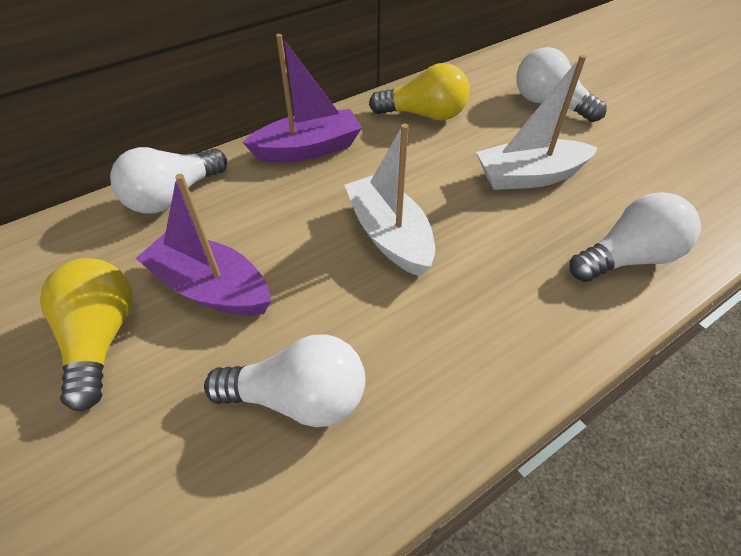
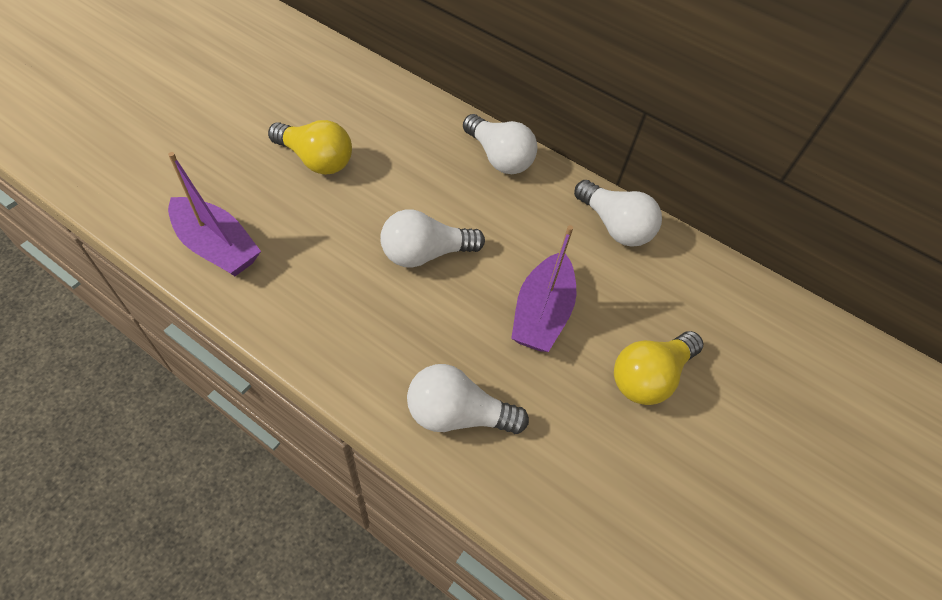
white boat: 2 -> 0

